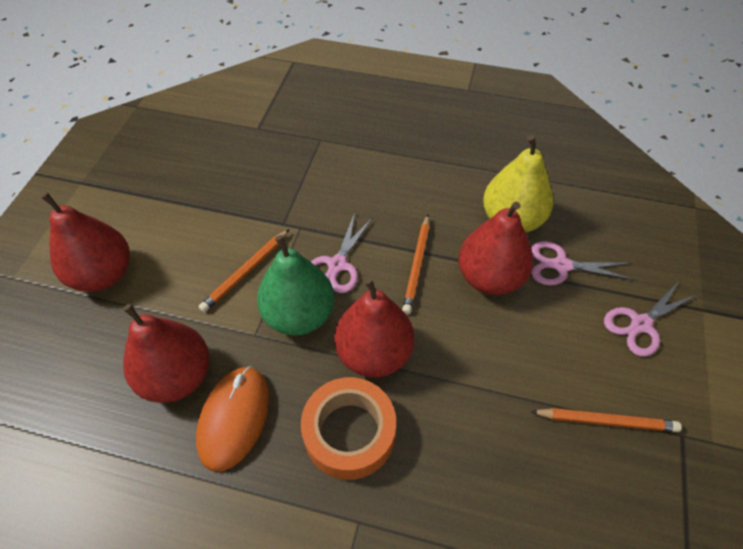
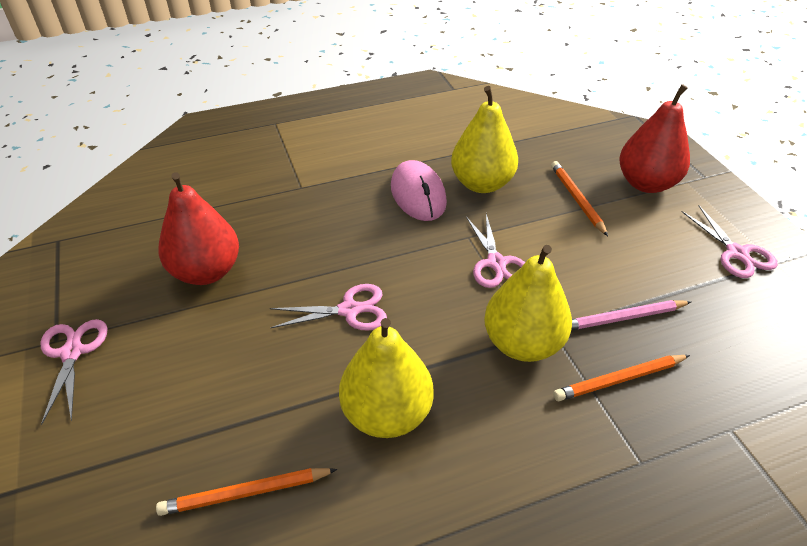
green pear: 1 -> 0
orange mouse: 1 -> 0
orange tape: 1 -> 0
pink mouse: 0 -> 1
pink pencil: 0 -> 1
pink scissors: 3 -> 4
red pear: 4 -> 2
yellow pear: 1 -> 3

